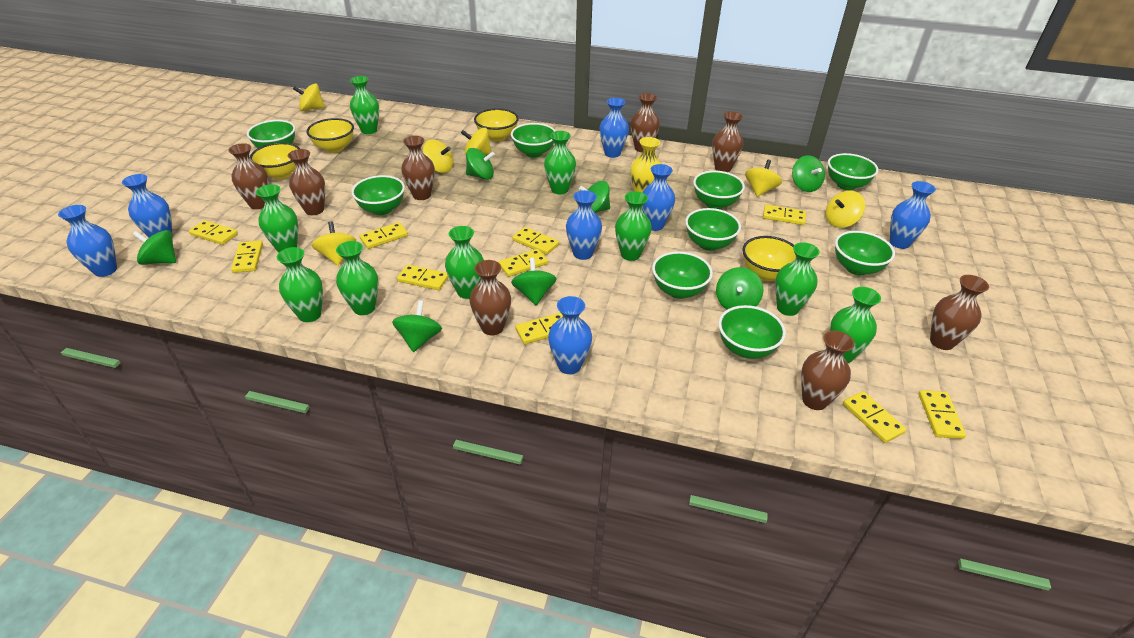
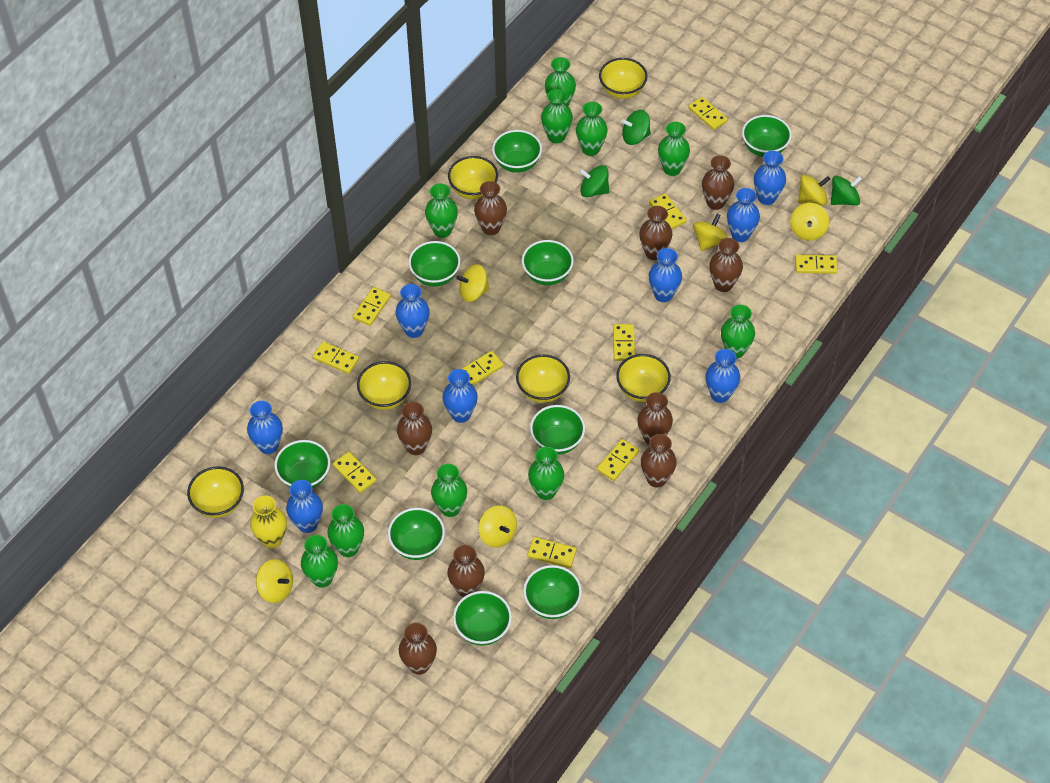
blue vase: 7 -> 8
brown vase: 8 -> 9
green spinning top: 7 -> 3
green vase: 9 -> 10
yellow bowl: 4 -> 6

